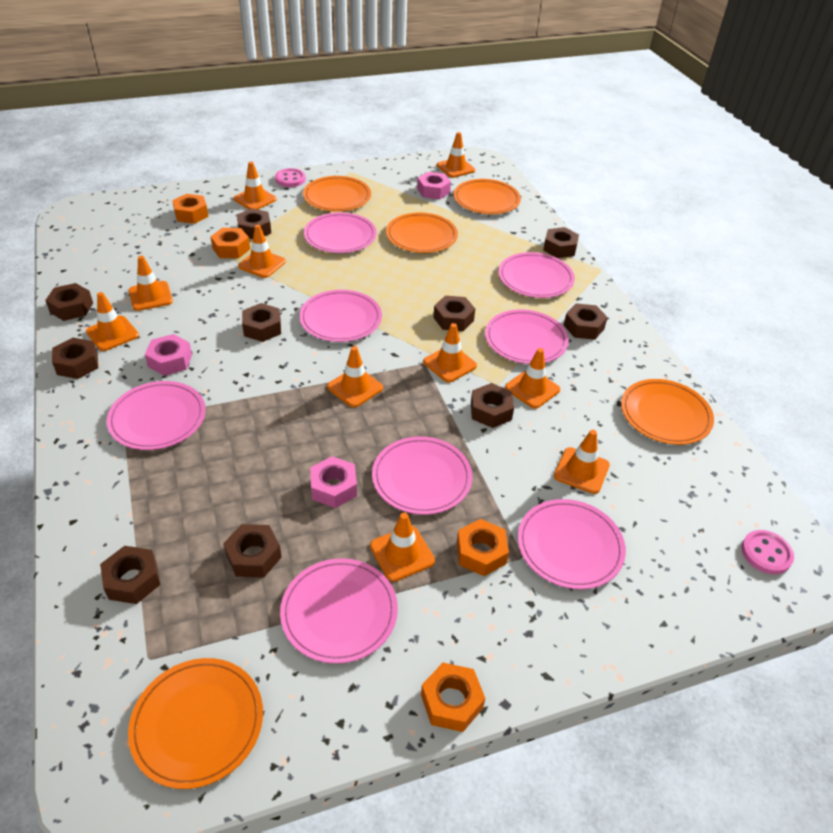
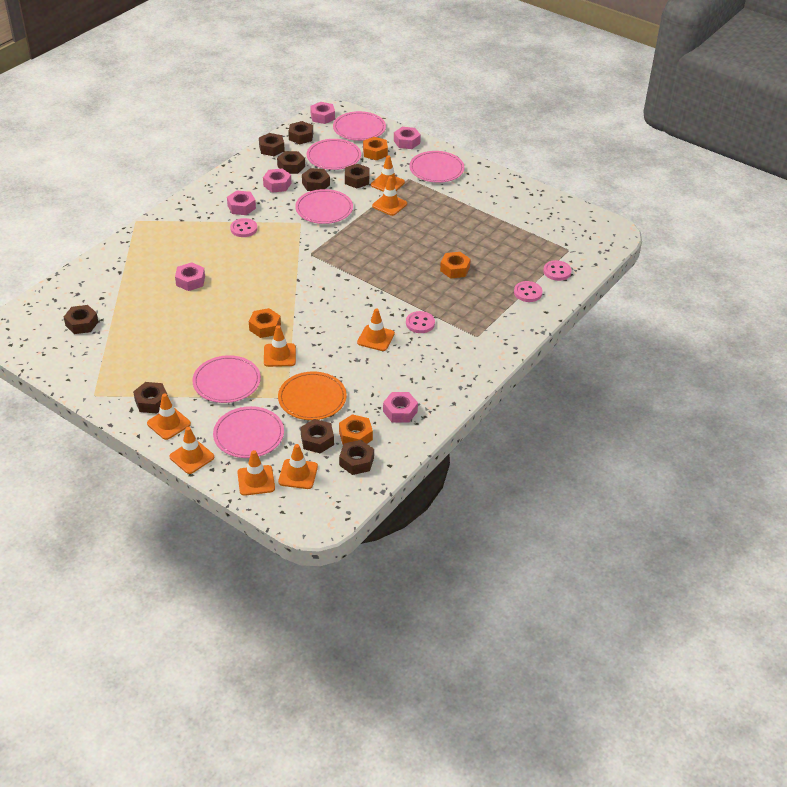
brown nut: 10 -> 9
orange plate: 5 -> 1
orange traffic cone: 10 -> 8
pink button: 2 -> 4
pink nut: 3 -> 6
pink plate: 8 -> 6

